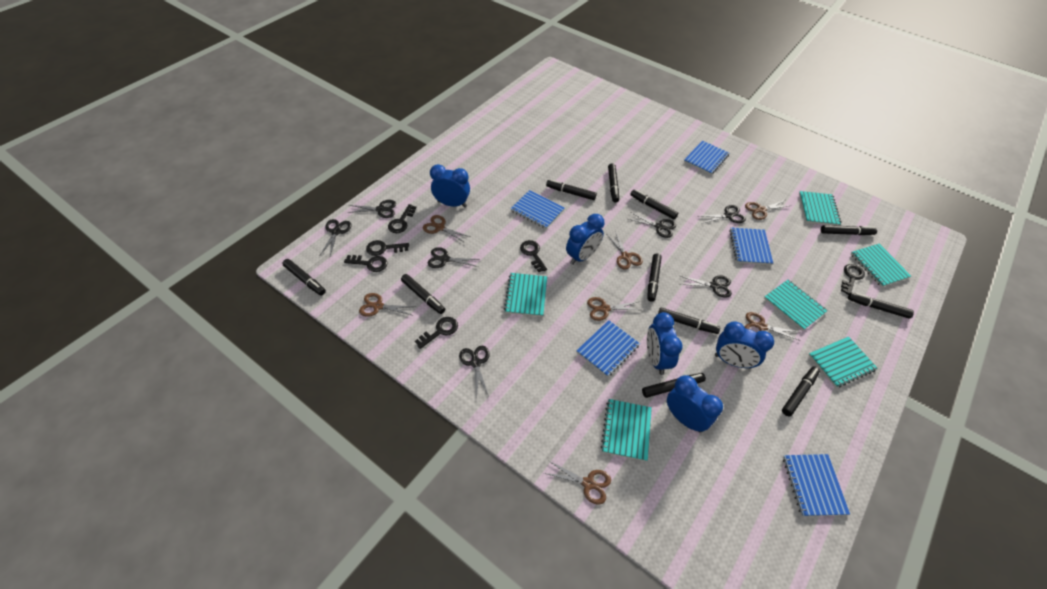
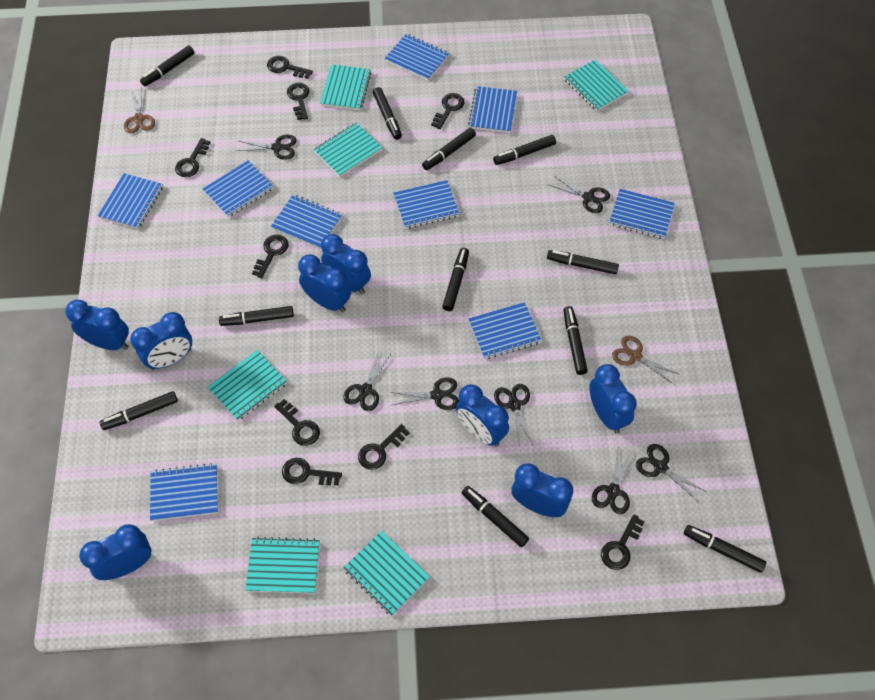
black key: 6 -> 9
blue clock: 5 -> 8
blue notebook: 5 -> 9
brown scissors: 7 -> 2

